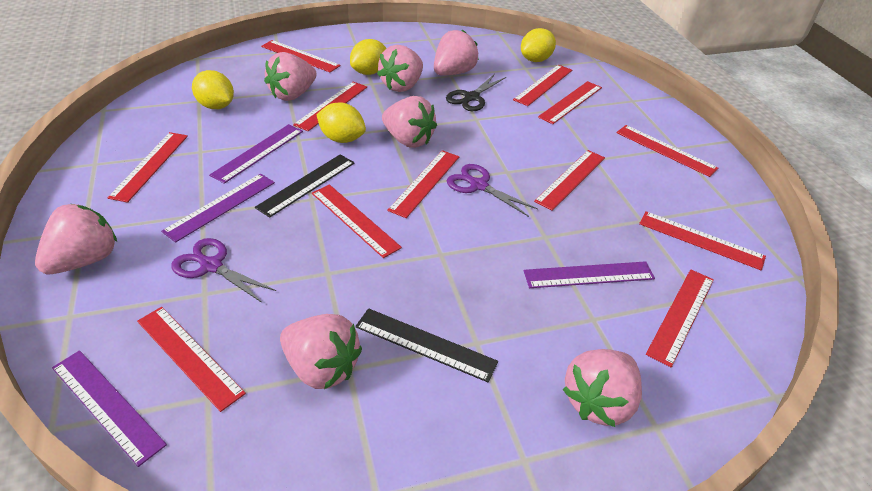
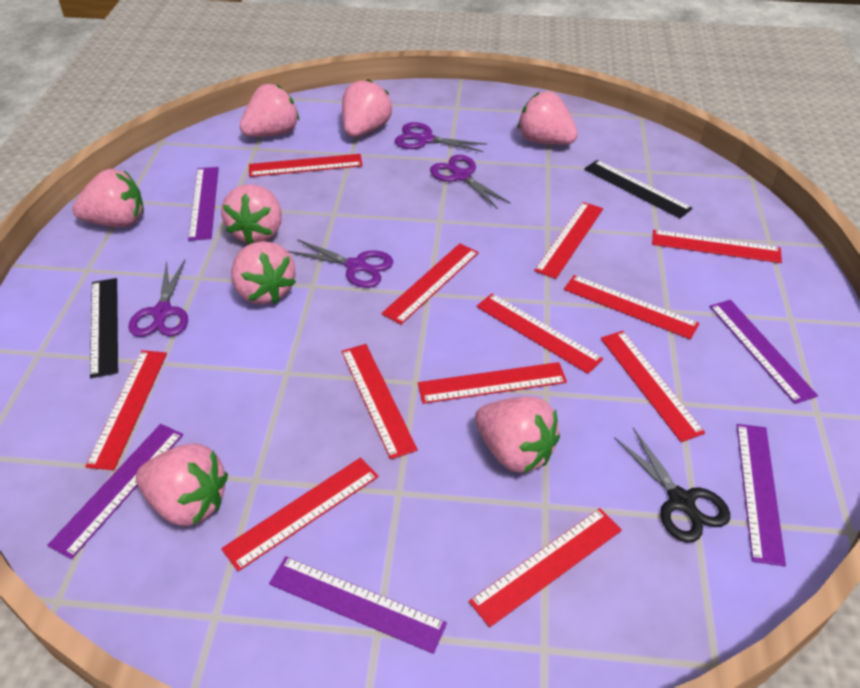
pink strawberry: 7 -> 8
purple ruler: 4 -> 5
purple scissors: 2 -> 4
yellow lemon: 4 -> 0

